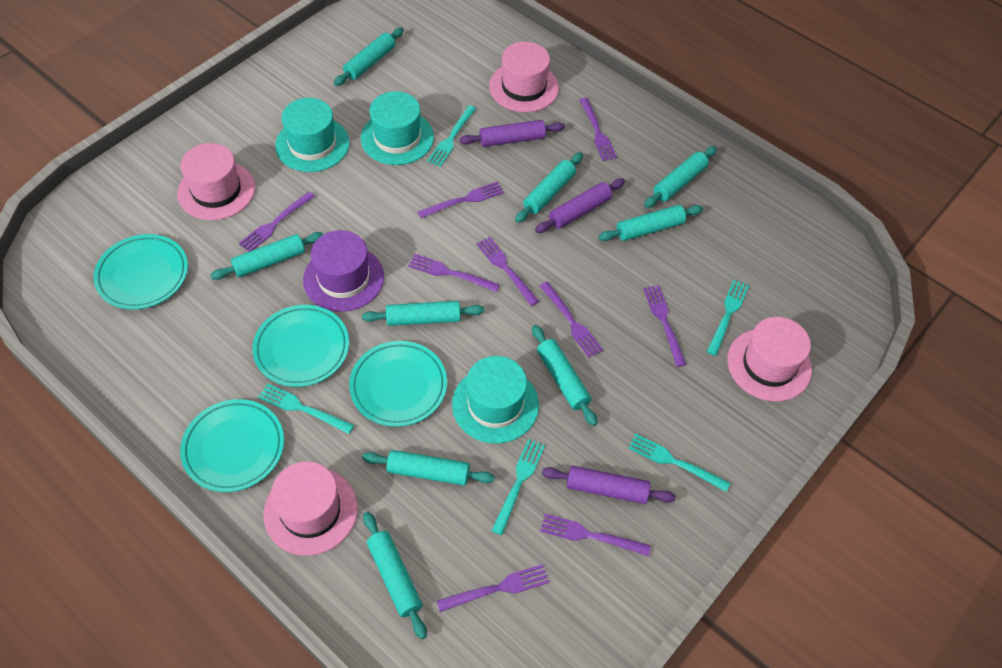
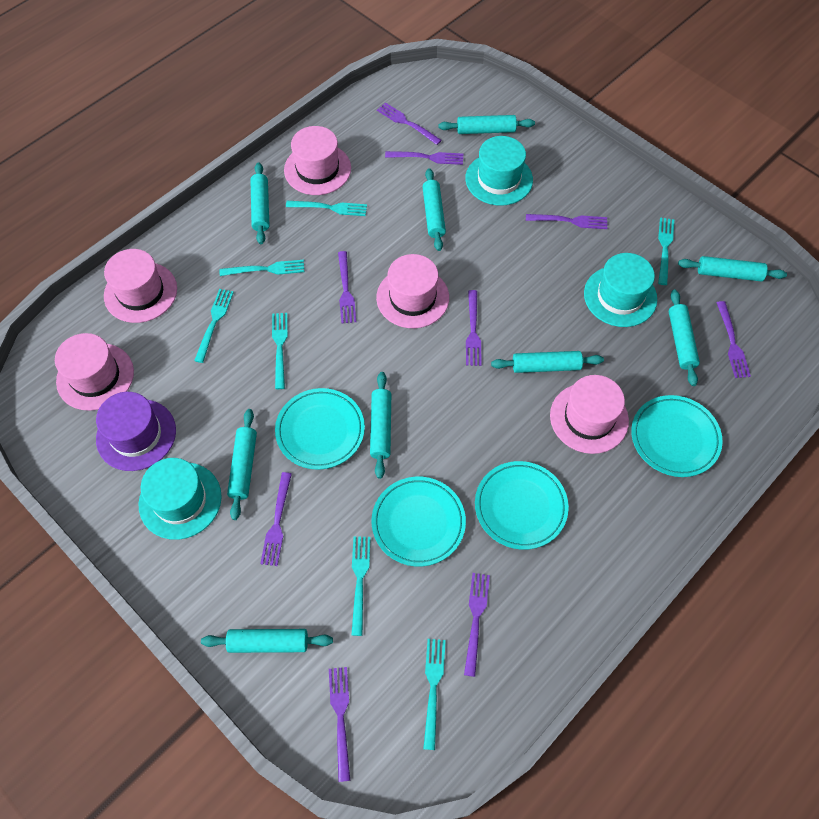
pink hat: 4 -> 5
purple rolling pin: 3 -> 0
turquoise fork: 5 -> 7

